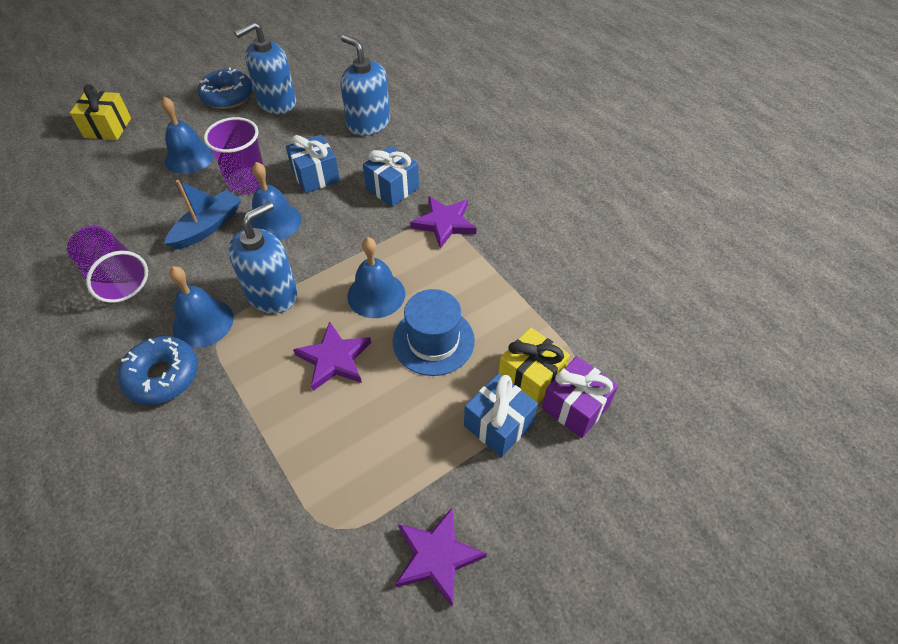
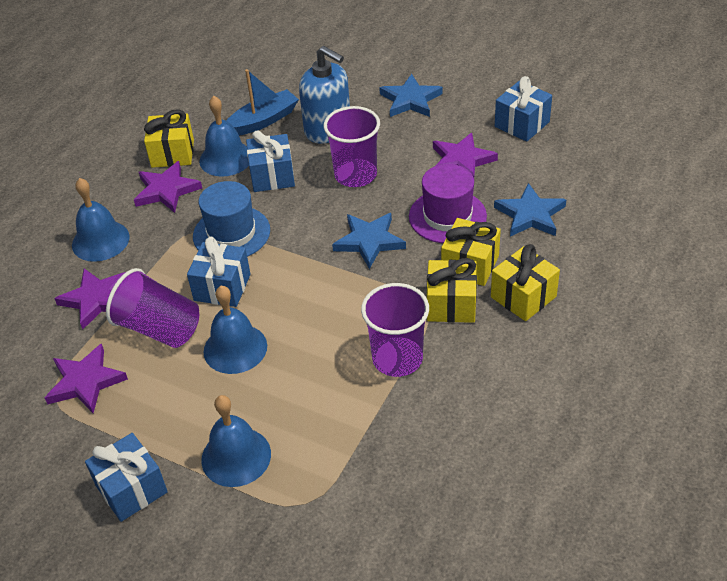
blue donut: 2 -> 0
blue gift: 3 -> 4
blue soap dispenser: 3 -> 1
blue star: 0 -> 3
purple cup: 2 -> 3
purple gift: 1 -> 0
purple hat: 0 -> 1
purple star: 3 -> 4
yellow gift: 2 -> 4

